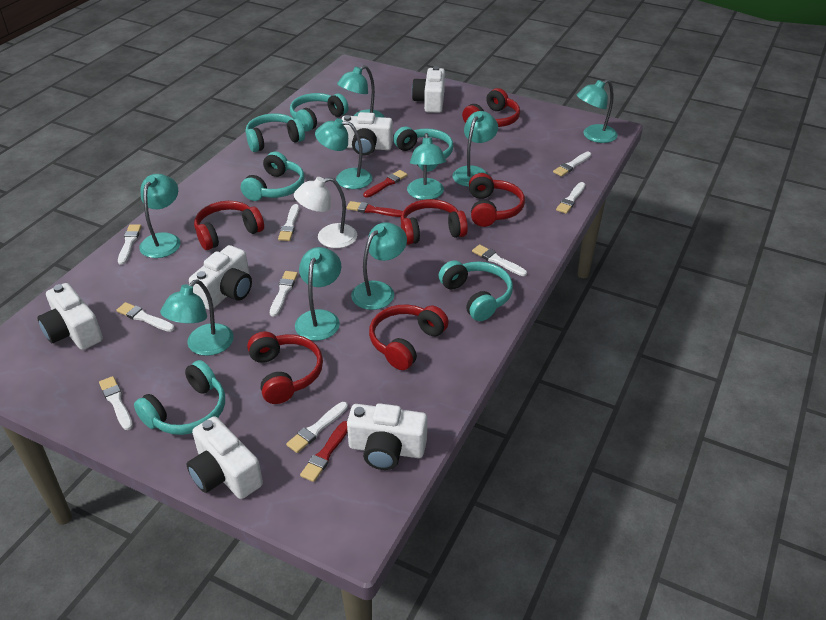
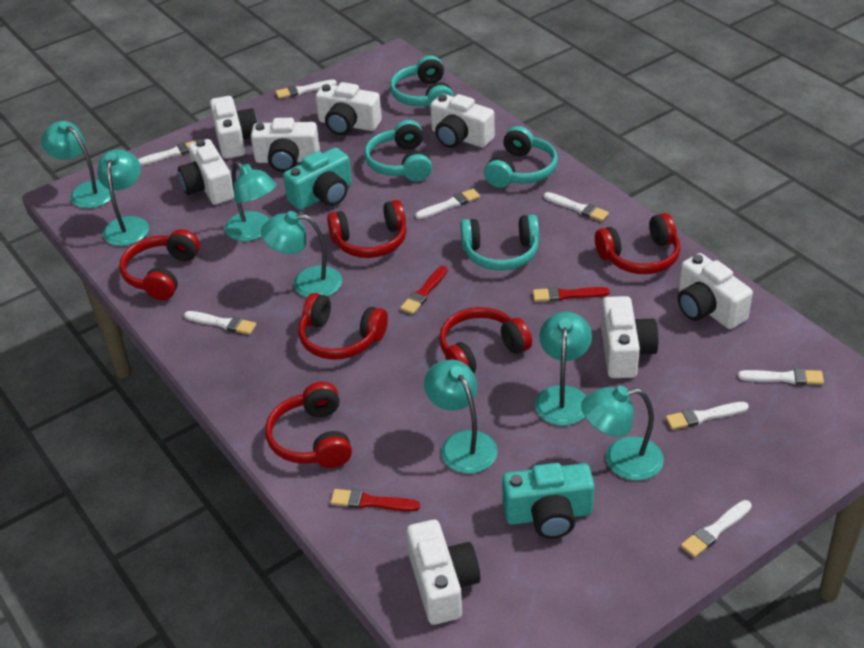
turquoise camera: 0 -> 2
turquoise headphones: 6 -> 4
turquoise lamp: 9 -> 7
white brush: 9 -> 8
white camera: 6 -> 8
white lamp: 1 -> 0

